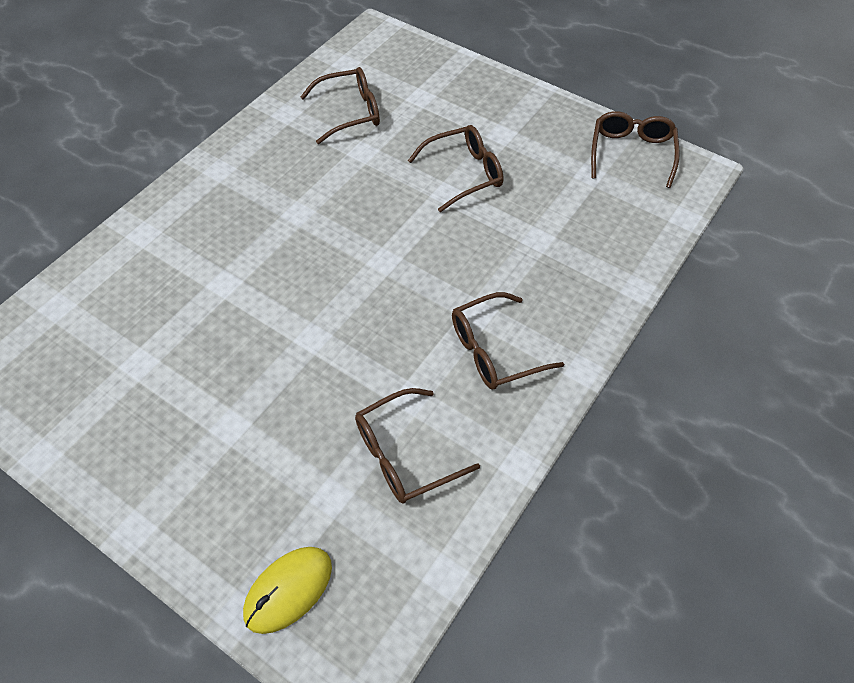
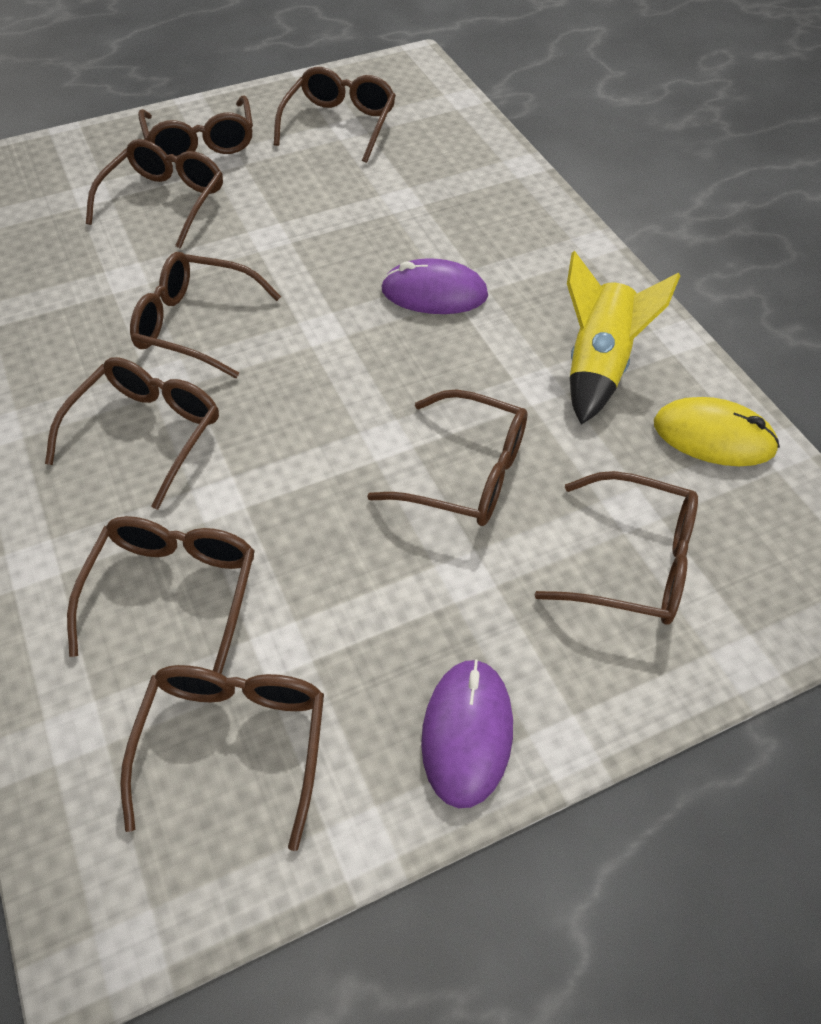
brown glasses: 5 -> 9
purple mouse: 0 -> 2
yellow rocket: 0 -> 1

